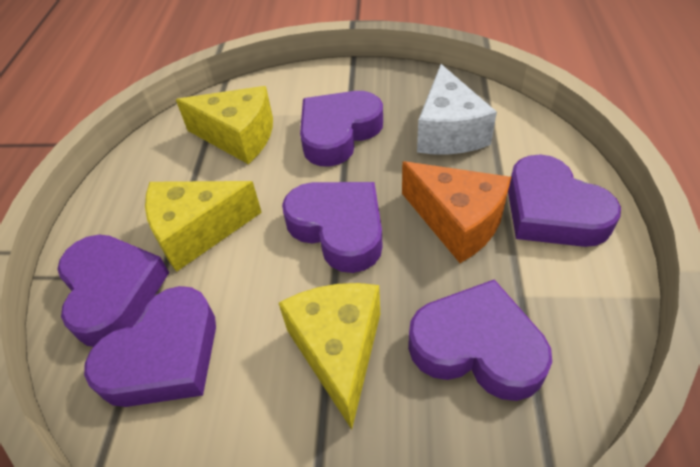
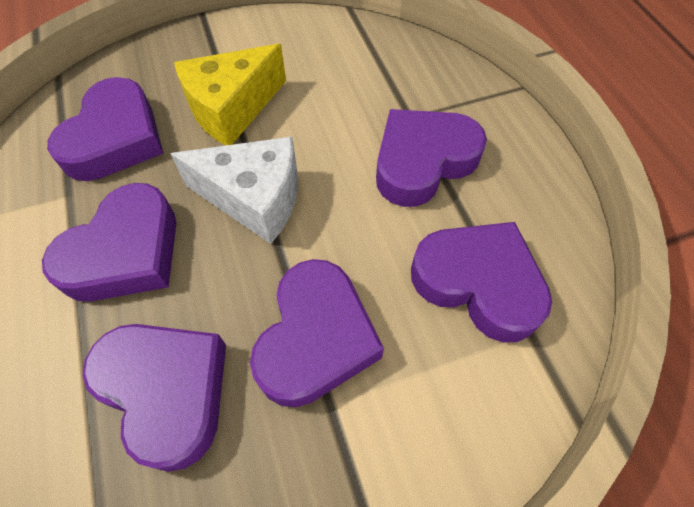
orange cheese: 1 -> 0
yellow cheese: 3 -> 1

